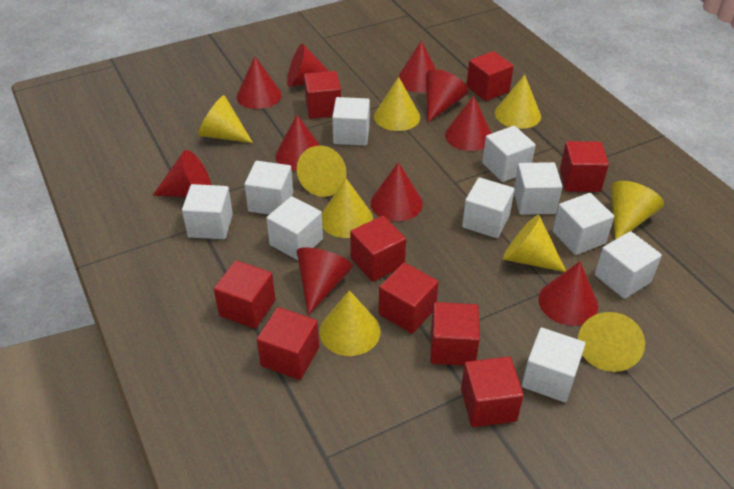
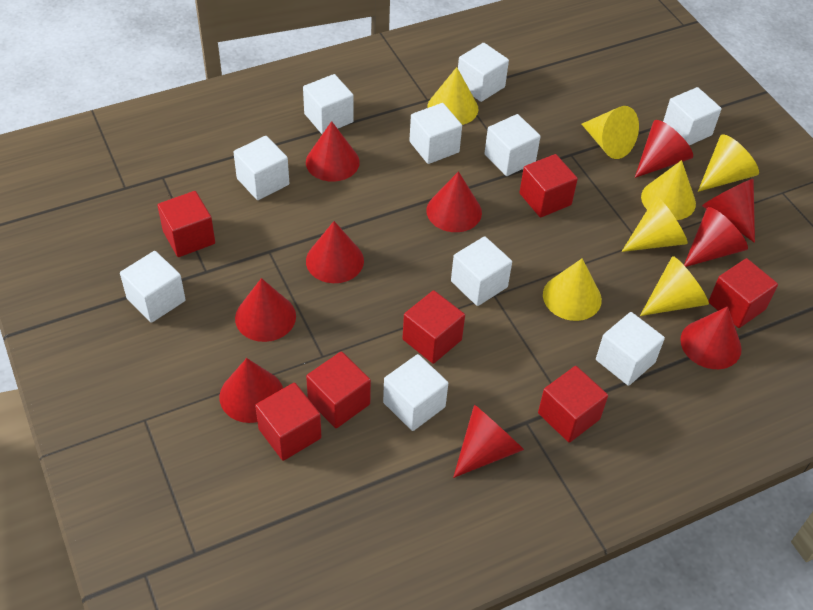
red cube: 9 -> 7
yellow cone: 9 -> 7

